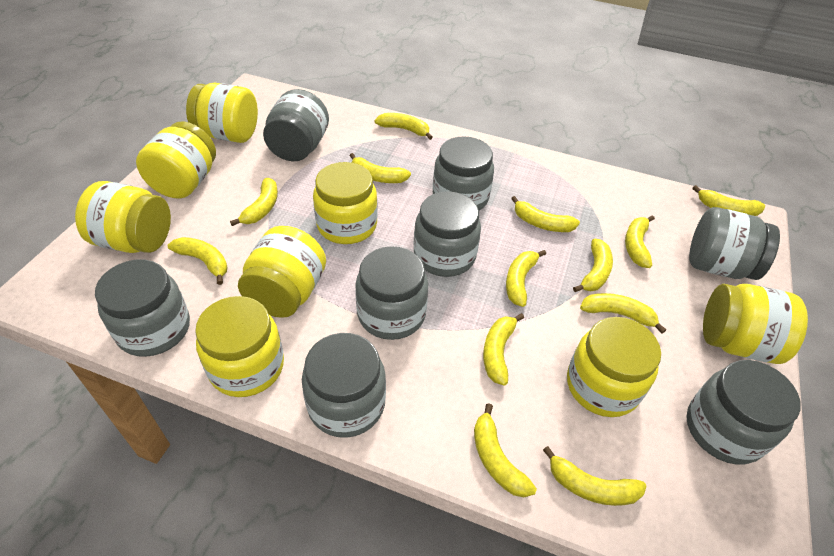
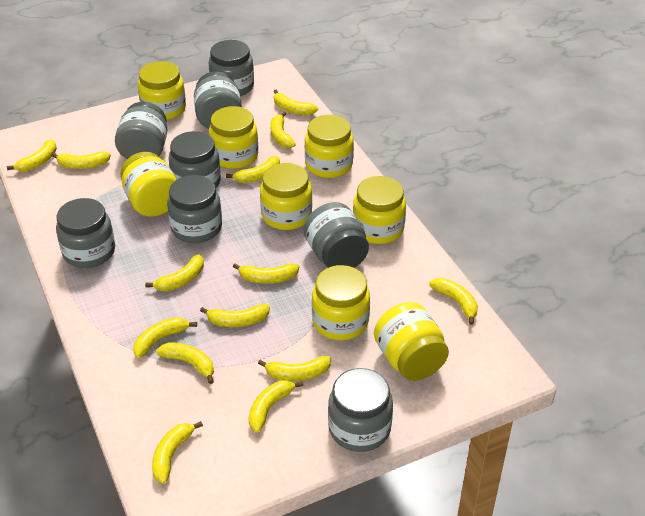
yellow banana: 13 -> 14

